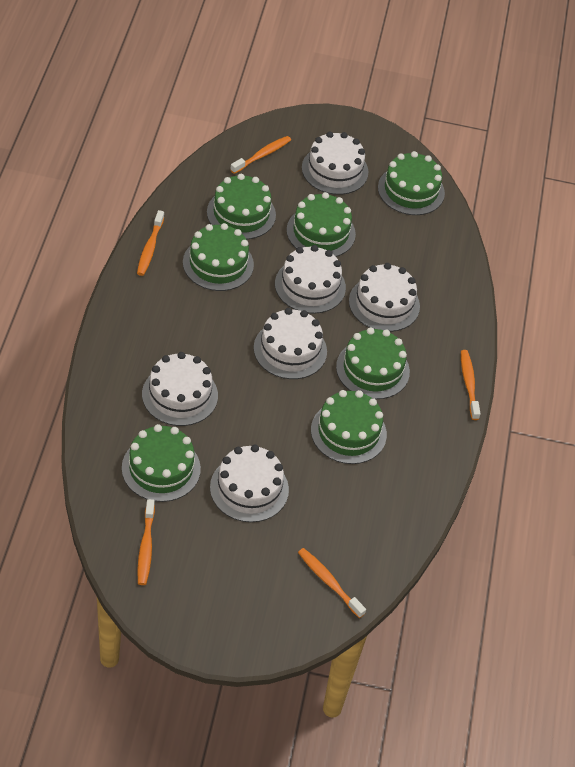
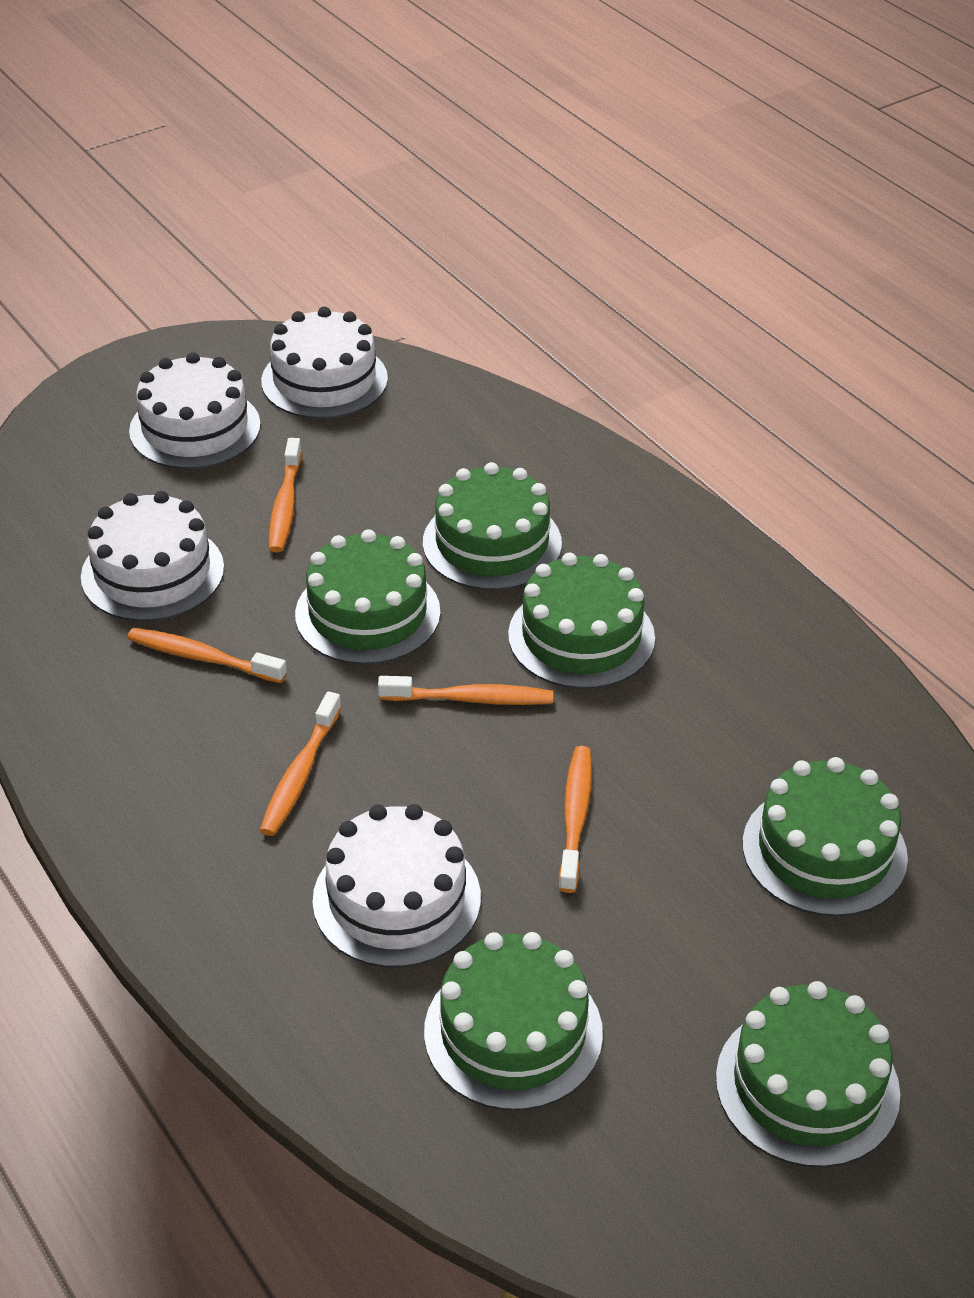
green cake: 7 -> 6
white cake: 6 -> 4

